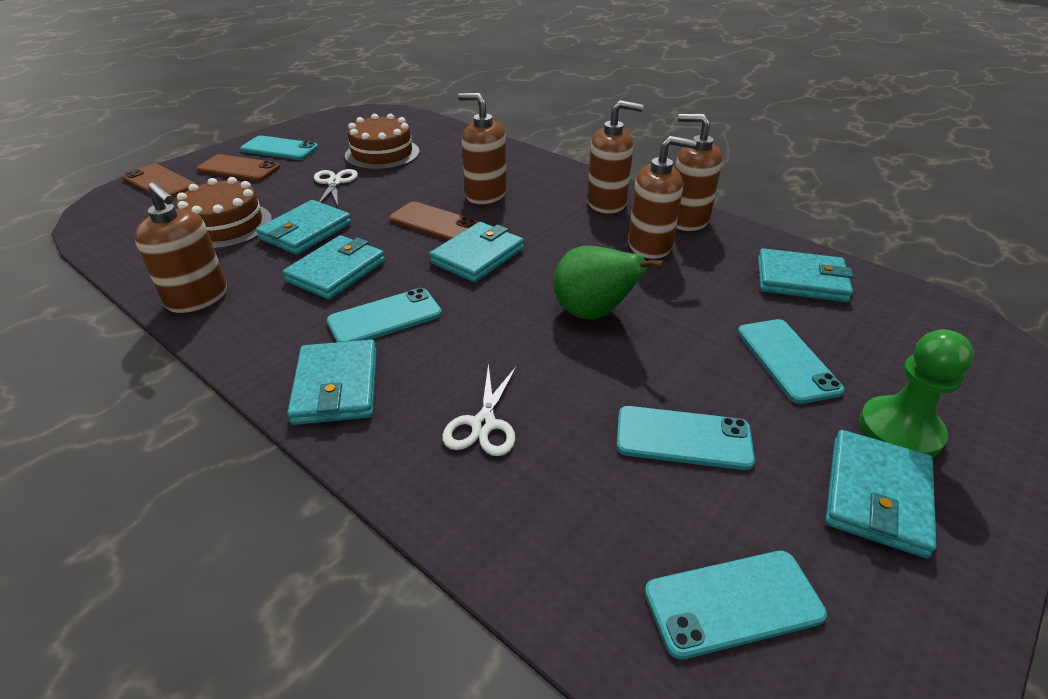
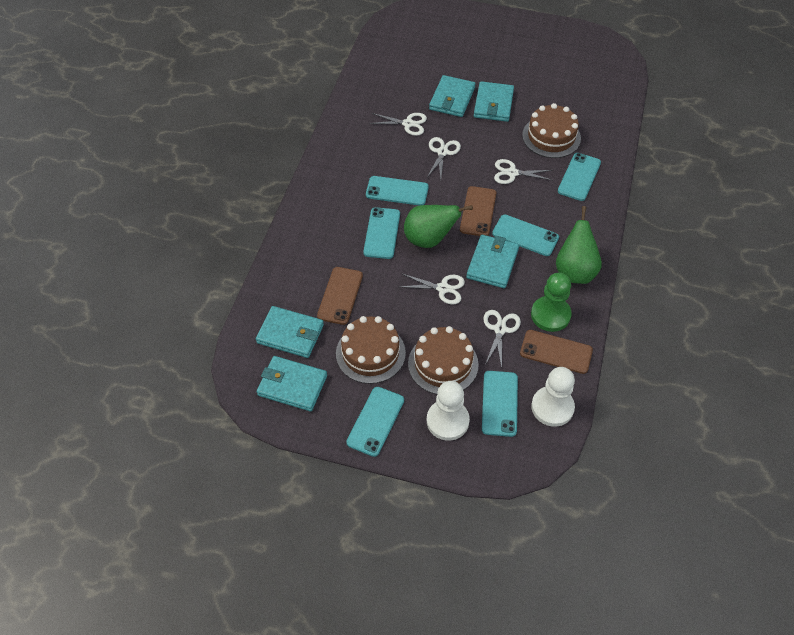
brown cake: 2 -> 3
brown soap dispenser: 5 -> 0
green pear: 1 -> 2
turquoise phone: 5 -> 6
turquoise wallet: 6 -> 5
white pawn: 0 -> 2
white scissors: 2 -> 5

